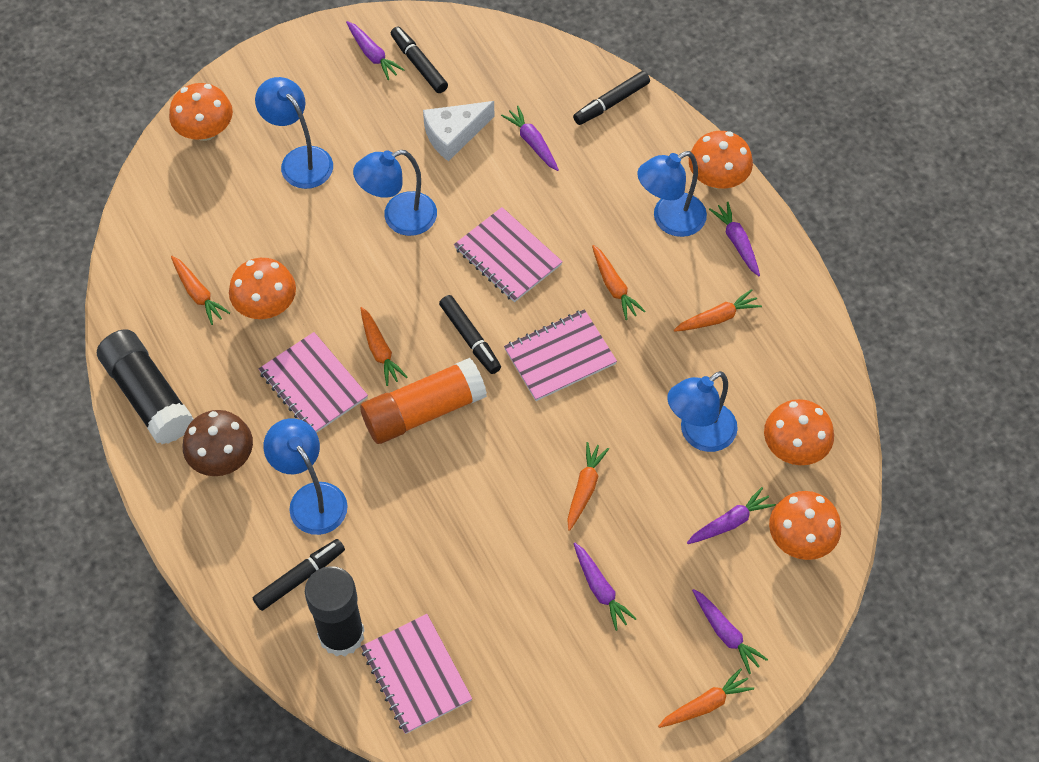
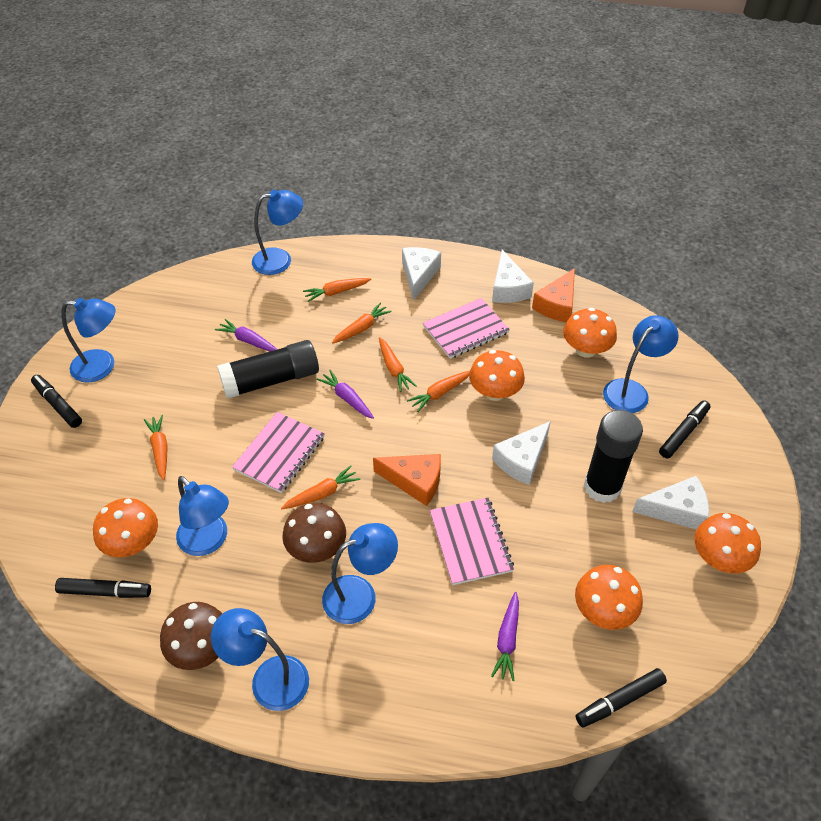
blue lamp: 5 -> 6
brown mushroom: 1 -> 2
orange cheese: 0 -> 2
orange glue stick: 1 -> 0
pink notebook: 4 -> 3
purple carrot: 6 -> 3
white cheese: 1 -> 4

